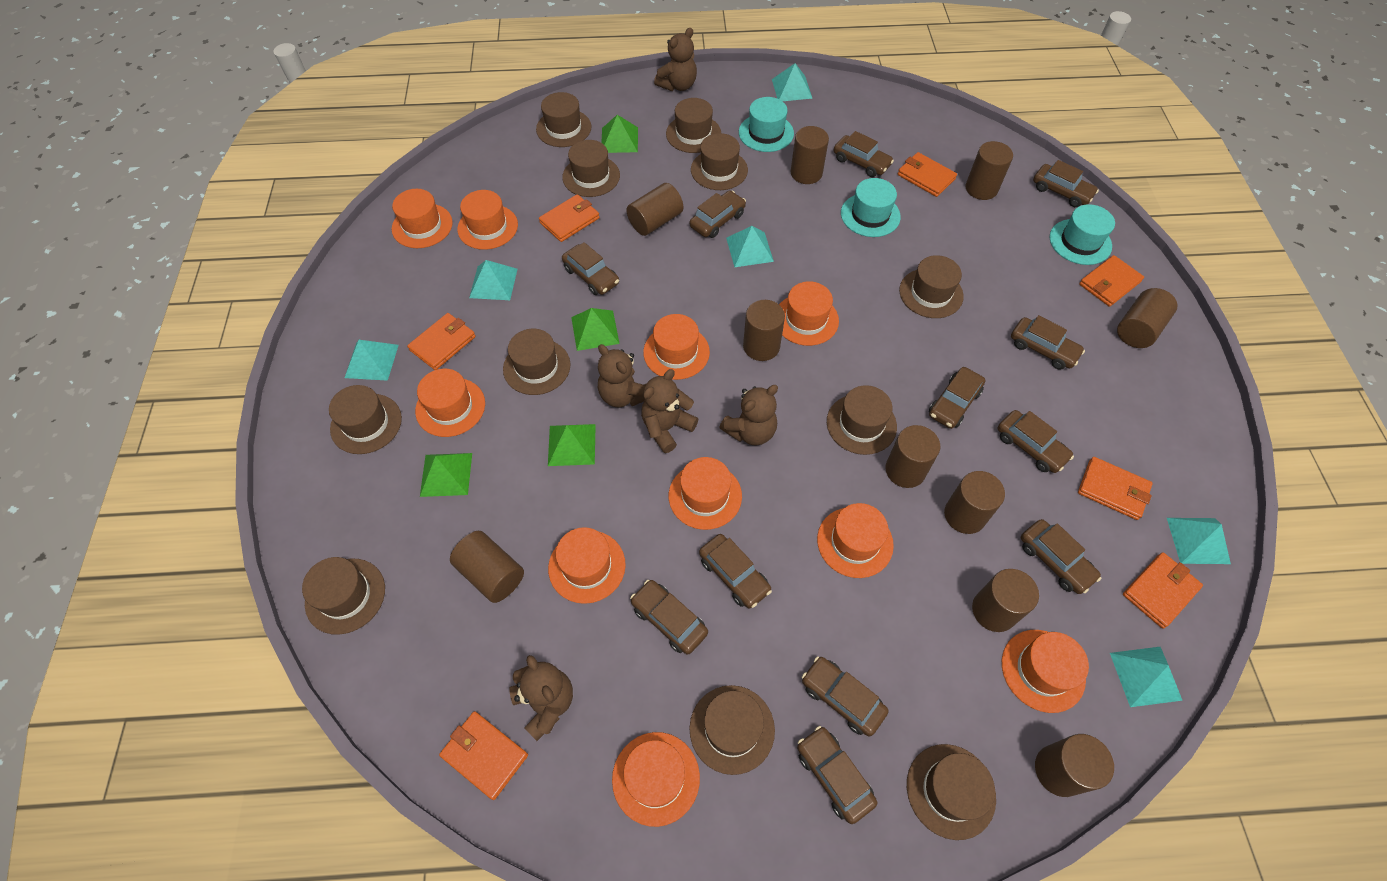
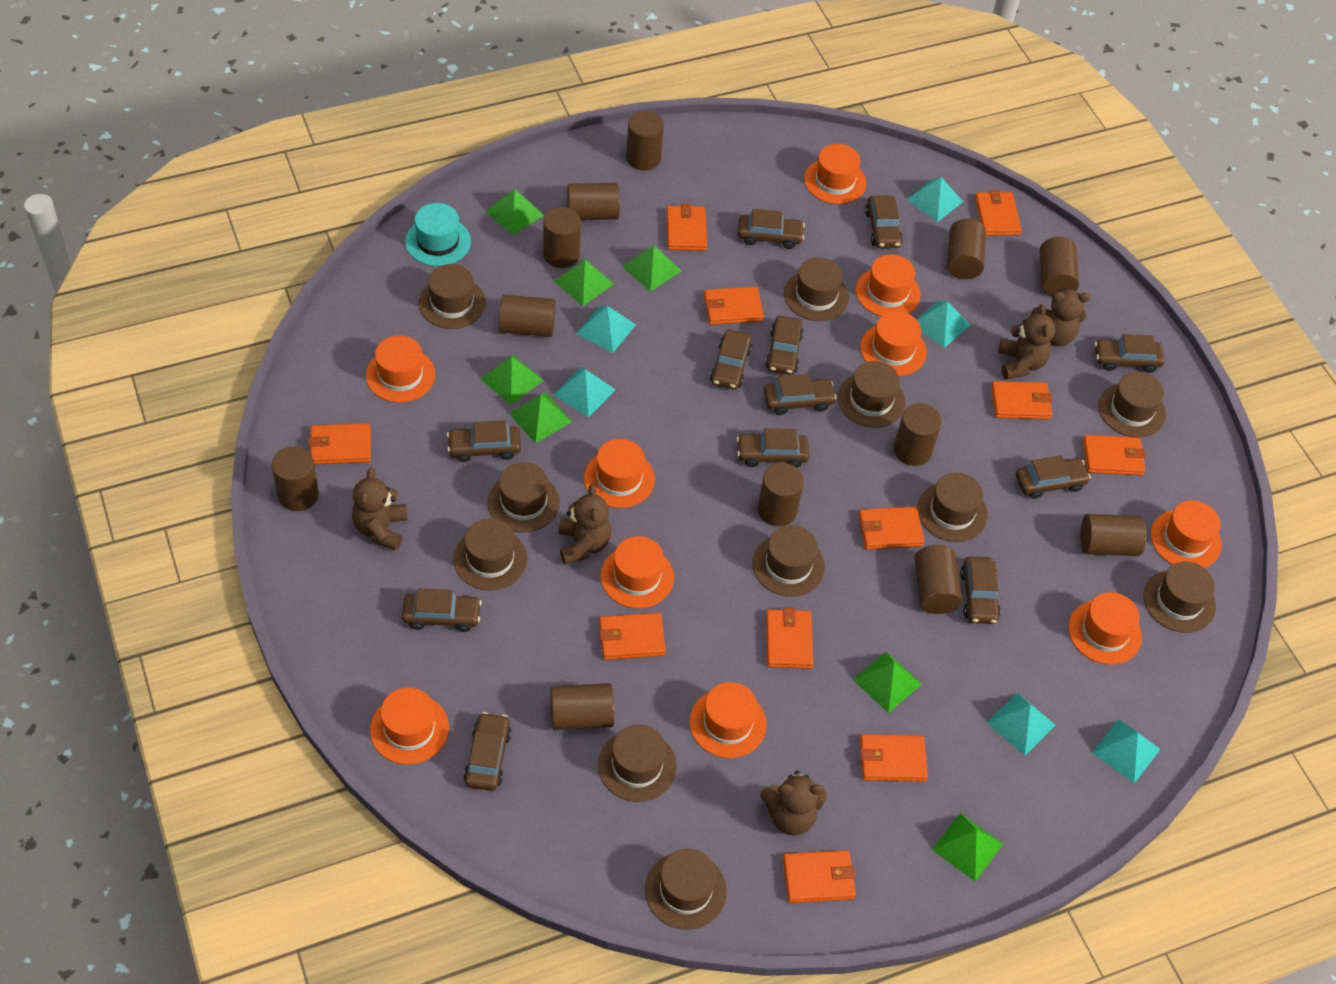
brown cylinder: 10 -> 12
green pyramid: 4 -> 7
orange wallet: 7 -> 11
turquoise hat: 3 -> 1

